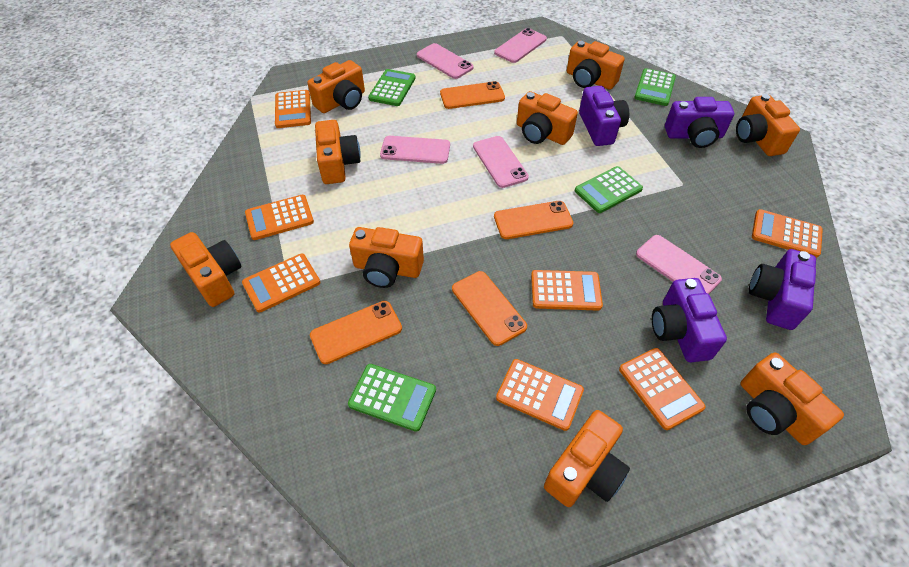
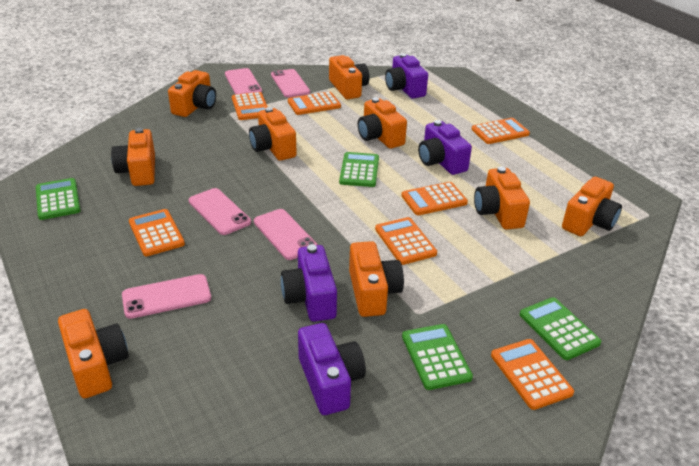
orange phone: 4 -> 0

